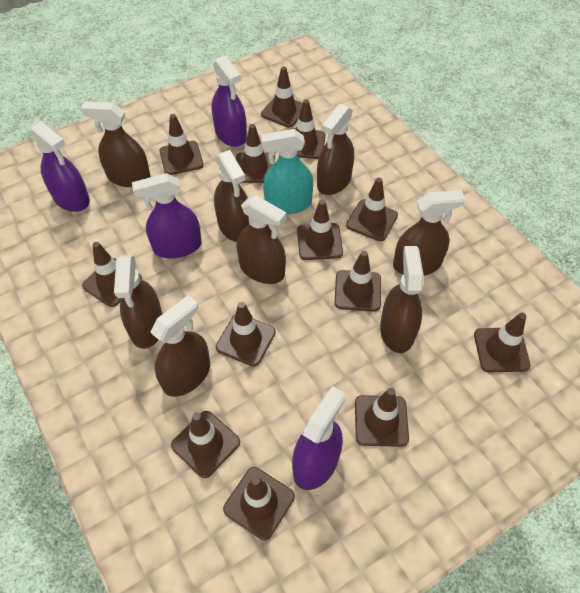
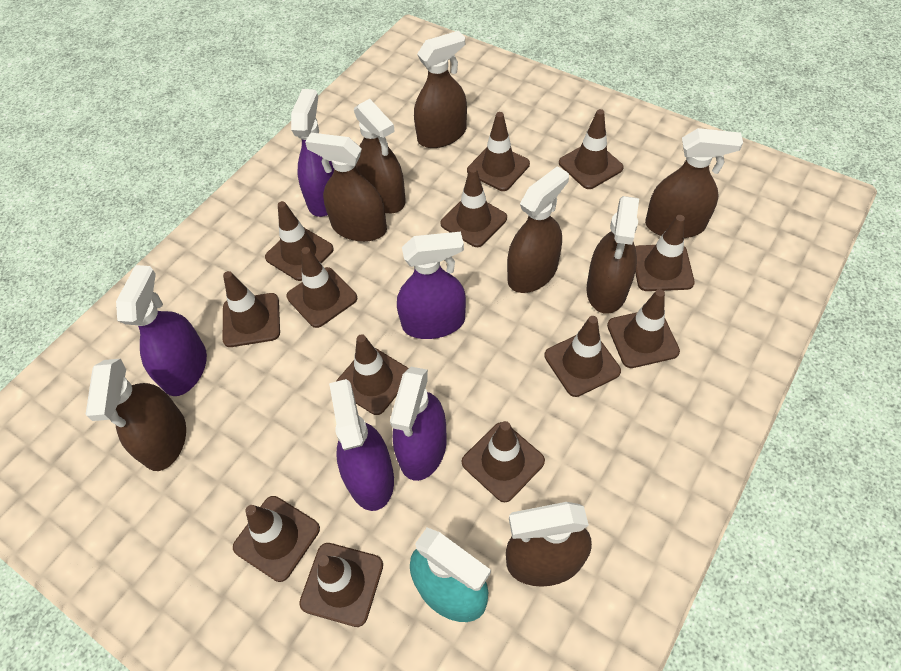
purple spray bottle: 4 -> 5

